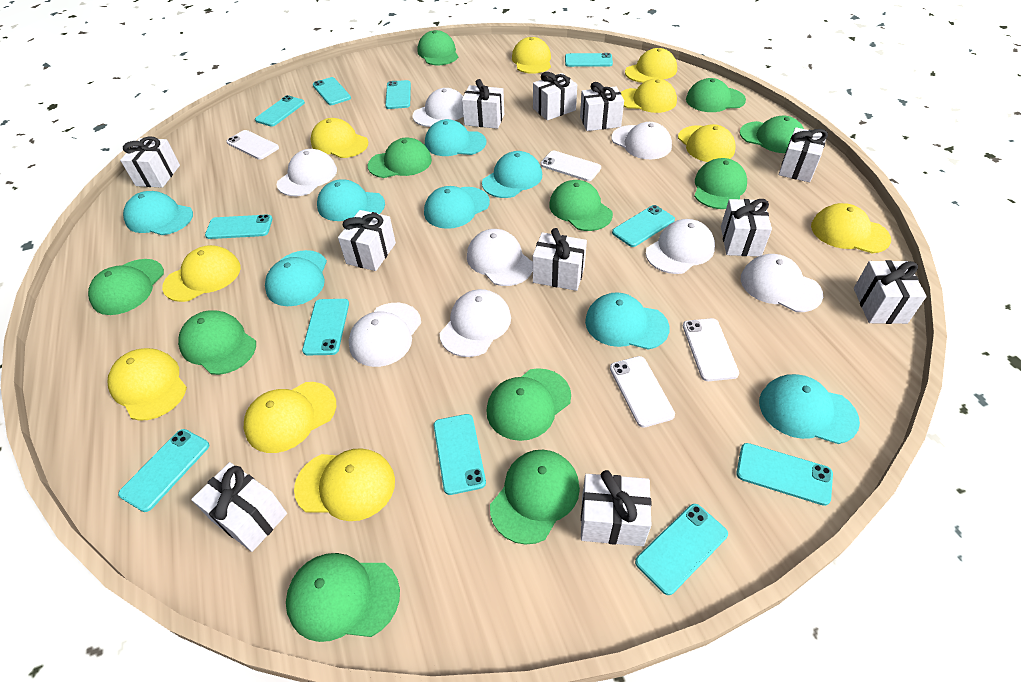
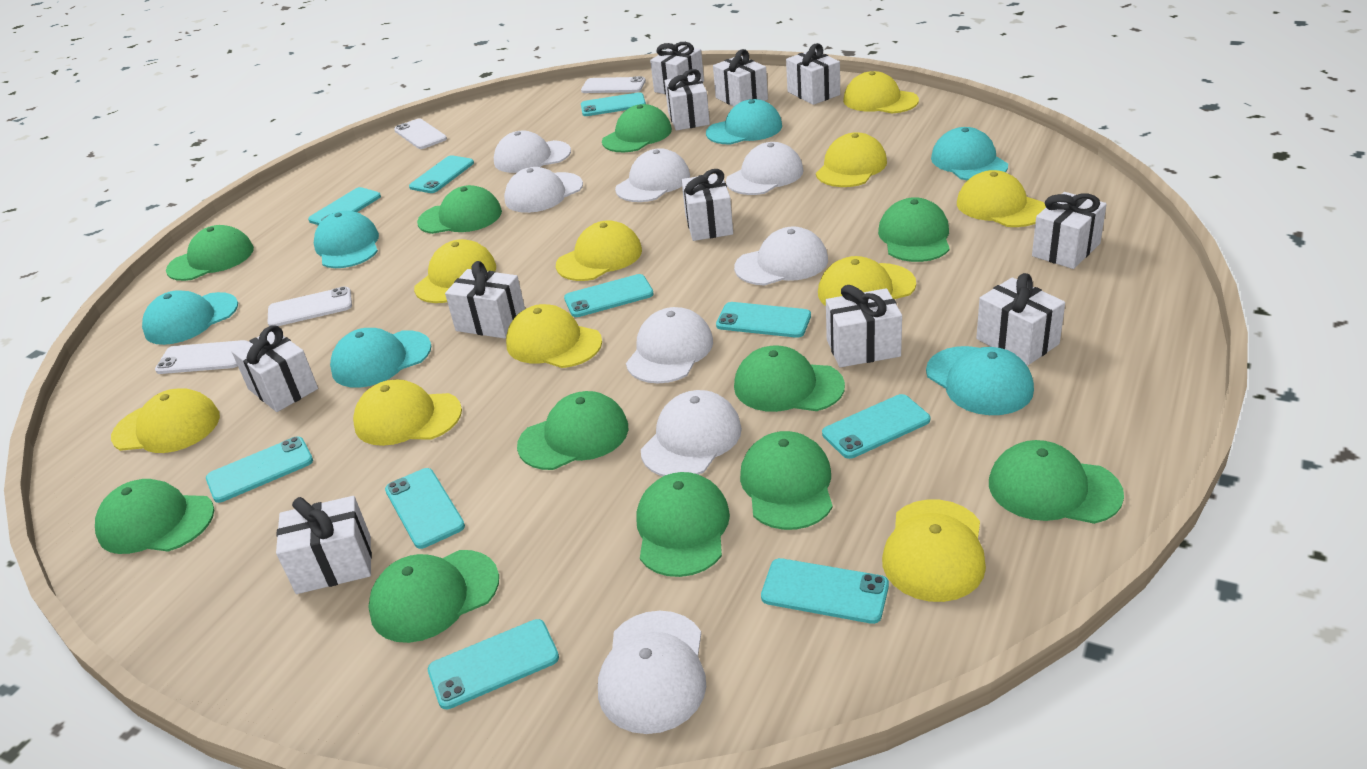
turquoise cap: 8 -> 6
turquoise phone: 11 -> 10

